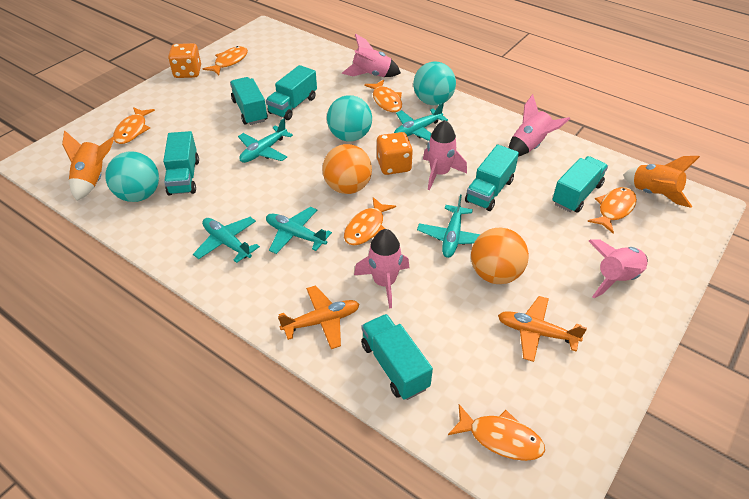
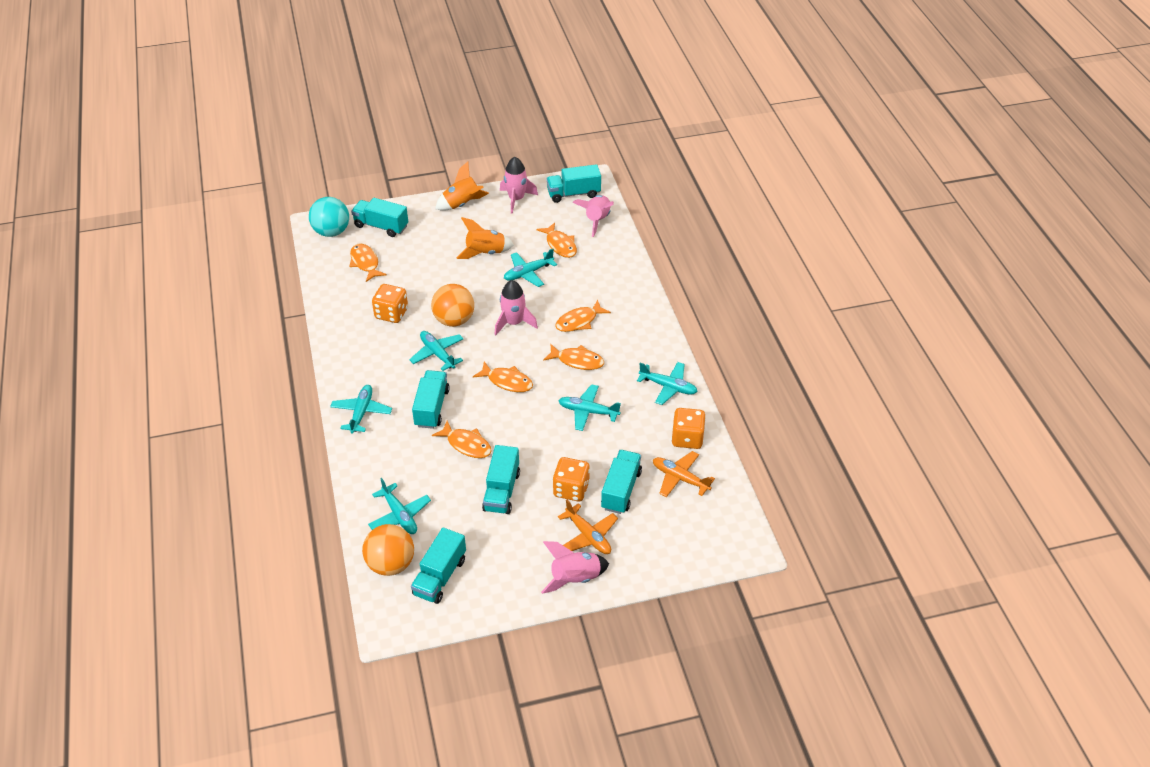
orange dice: 2 -> 3
pink rocket: 5 -> 4
turquoise ball: 3 -> 1
turquoise plane: 5 -> 6

